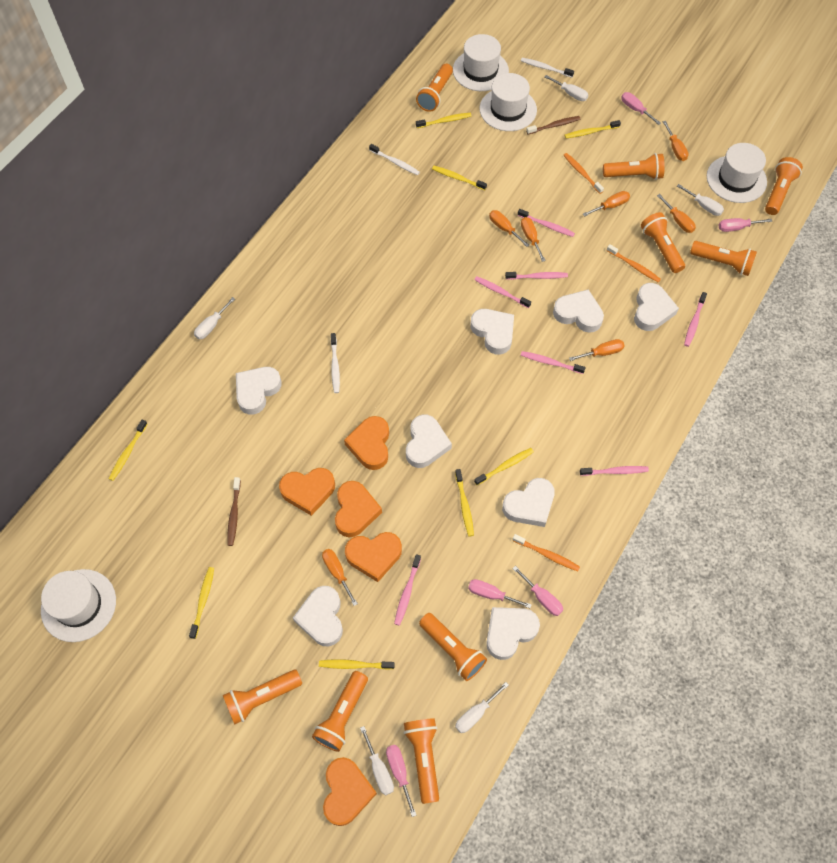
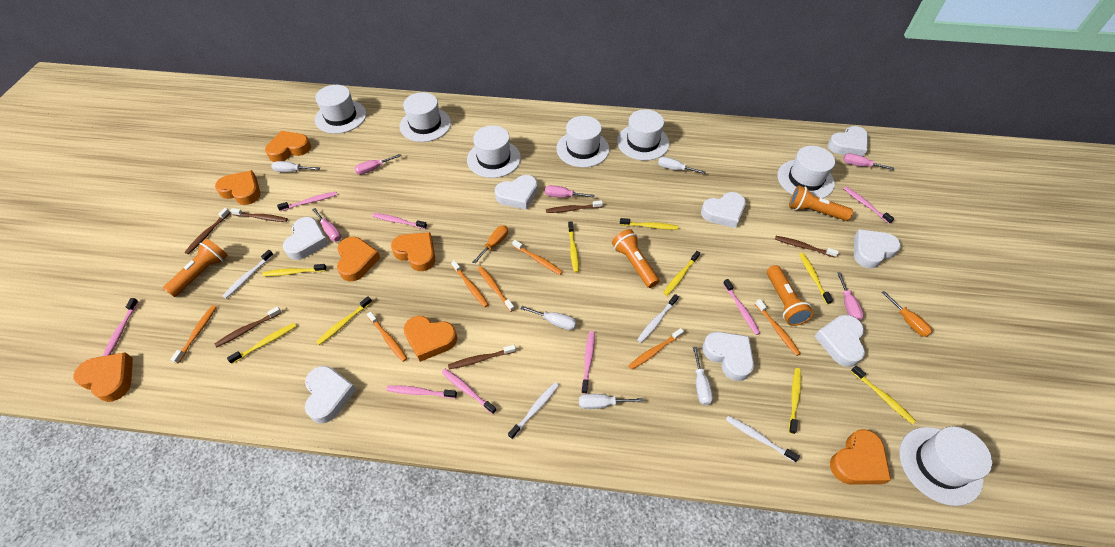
brown toothbrush: 2 -> 6
orange flashlight: 9 -> 4
orange heart: 5 -> 7
orange screwdriver: 7 -> 2
orange toothbrush: 3 -> 7
pink toothbrush: 7 -> 8
white hat: 4 -> 7
white toothbrush: 3 -> 4
yellow toothbrush: 8 -> 9

